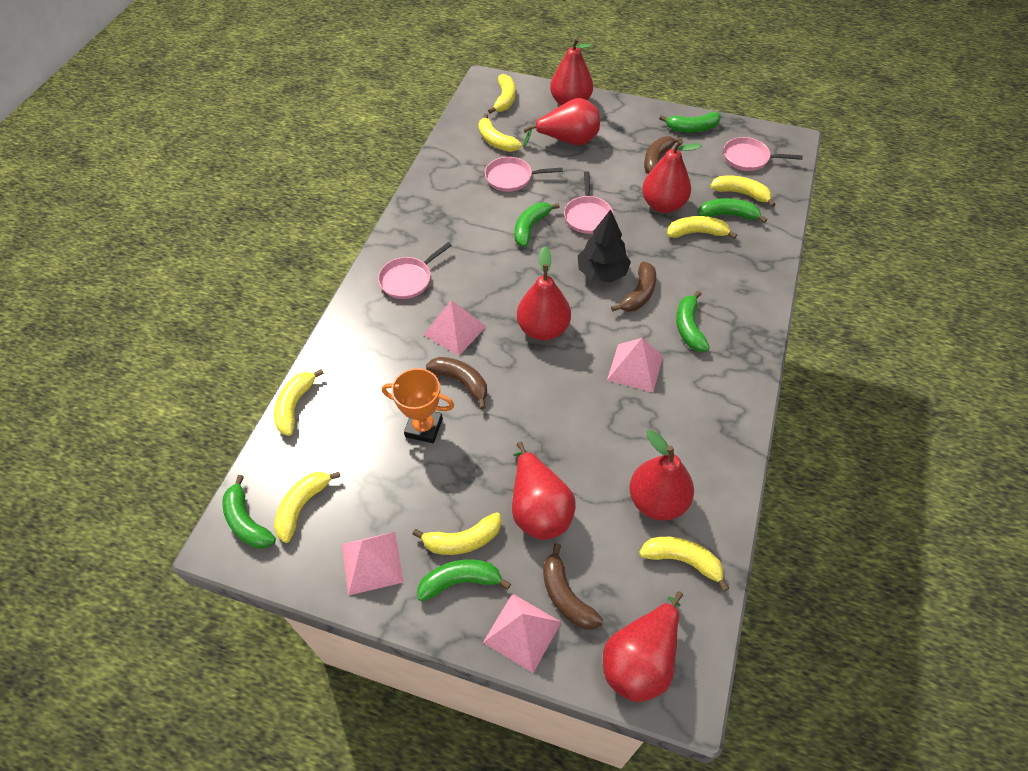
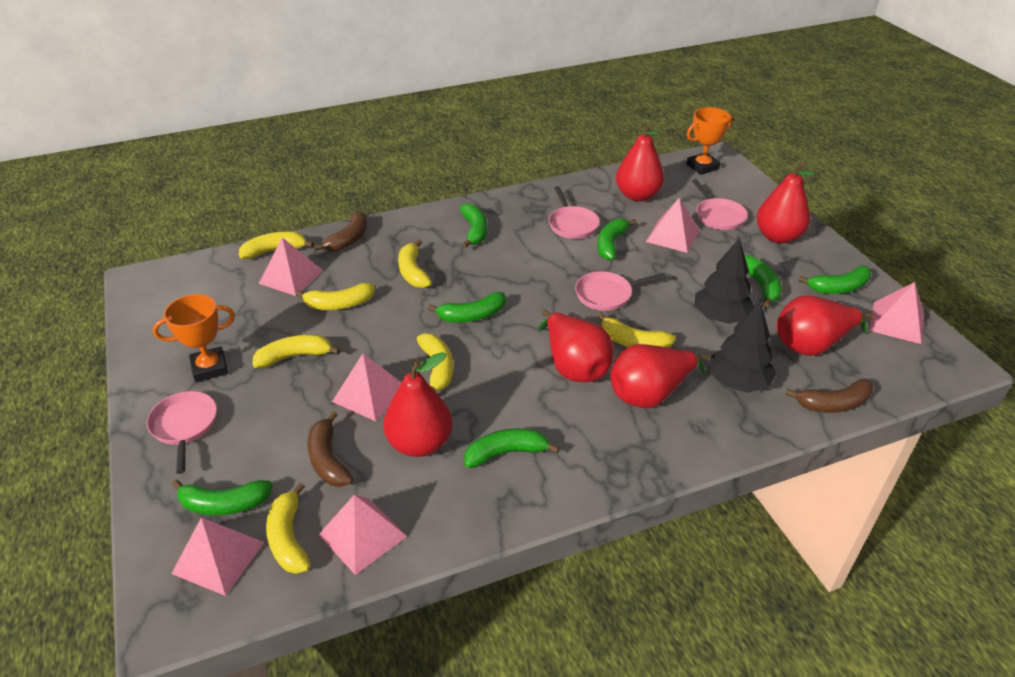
black tree: 1 -> 2
brown banana: 4 -> 3
green banana: 6 -> 7
orange trophy: 1 -> 2
pink pyramid: 4 -> 6
red pear: 7 -> 6
yellow banana: 8 -> 7

